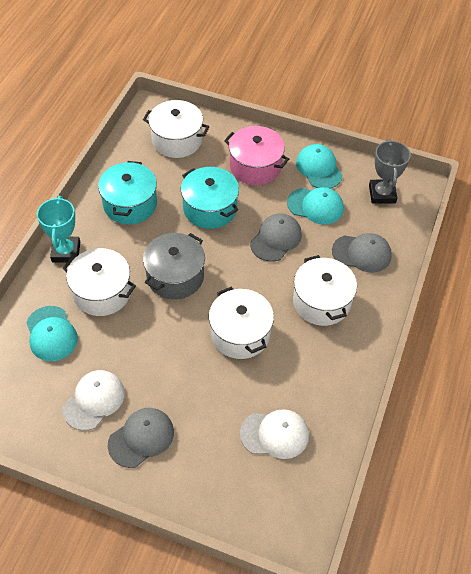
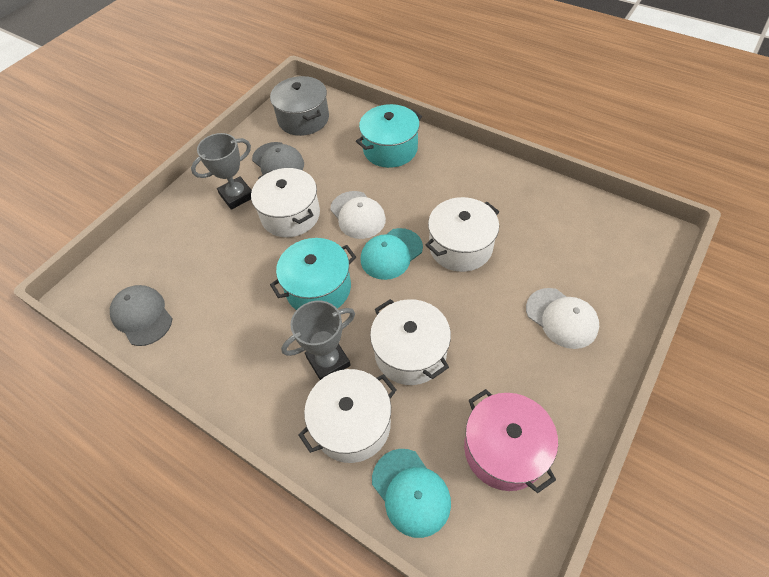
grey cap: 3 -> 2
grey trophy: 1 -> 2
turquoise cap: 3 -> 2
turquoise trophy: 1 -> 0

